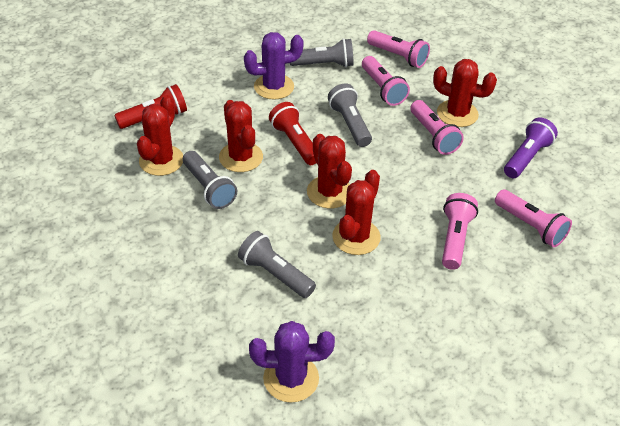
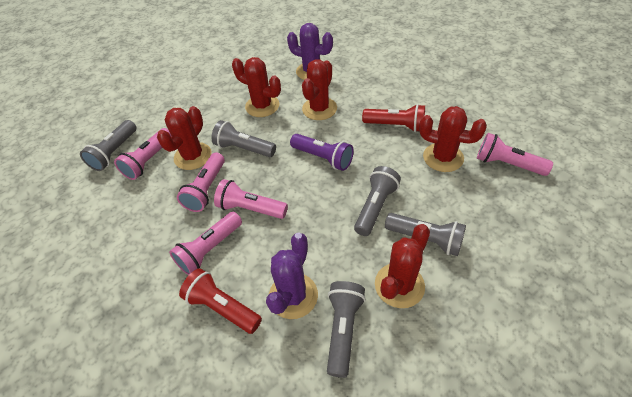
grey flashlight: 4 -> 5

